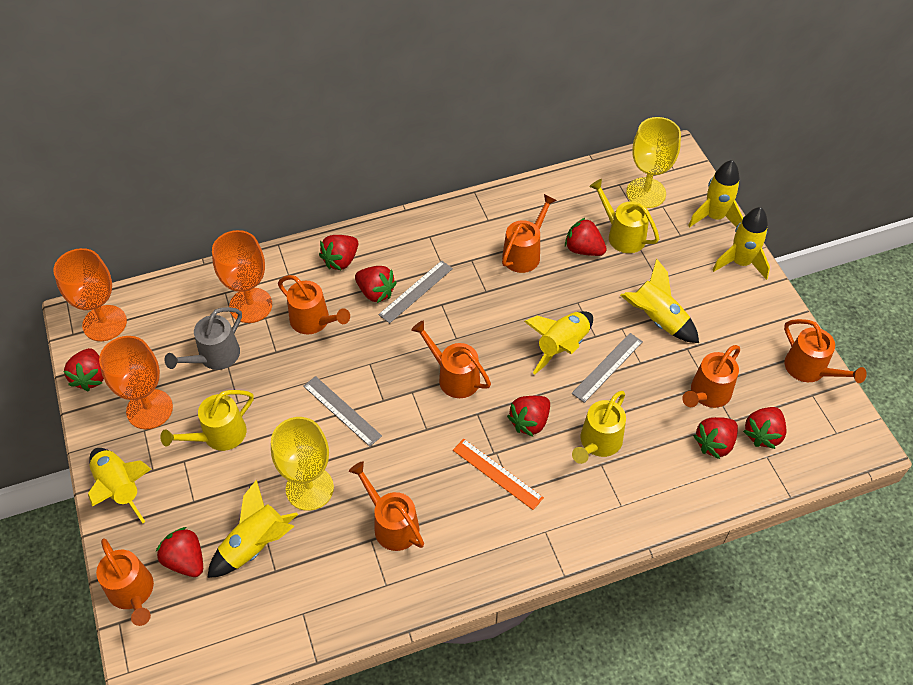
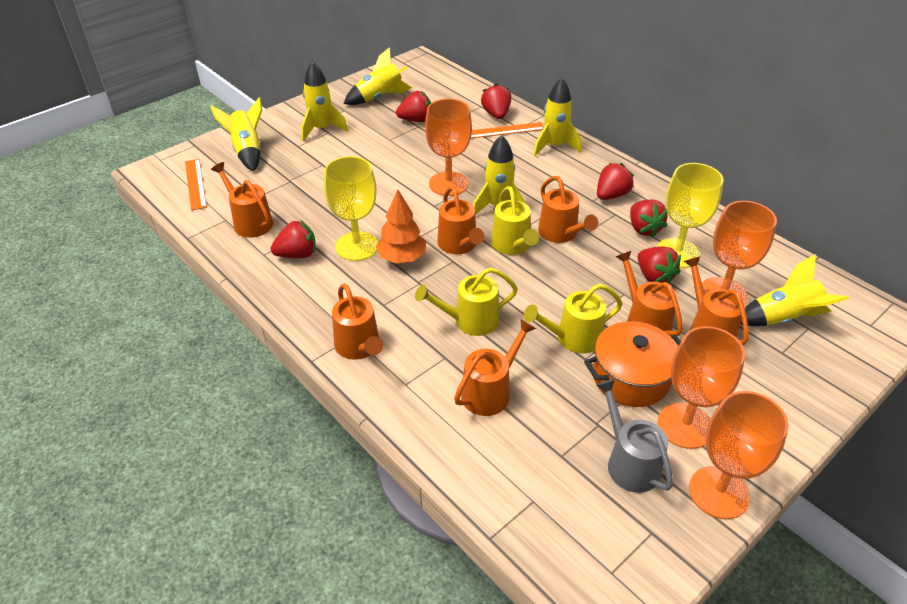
grey ruler: 3 -> 0
orange goblet: 3 -> 4
orange pot: 0 -> 1
orange ruler: 1 -> 2
orange tree: 0 -> 1
red strawberry: 8 -> 6

